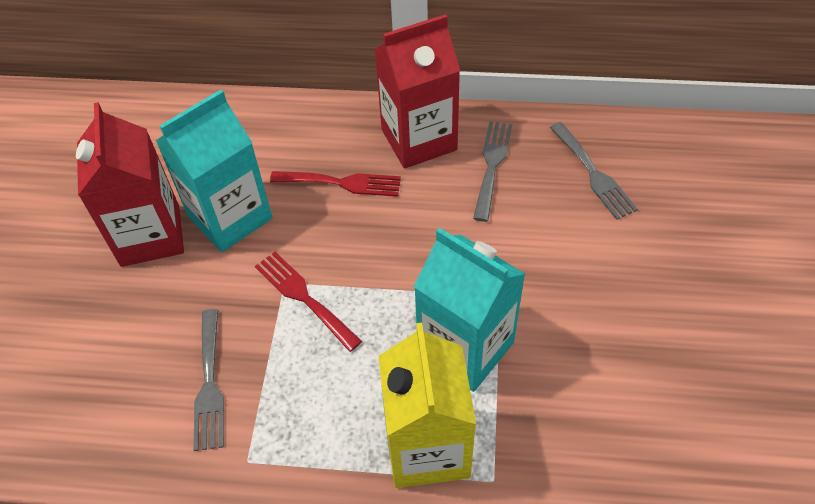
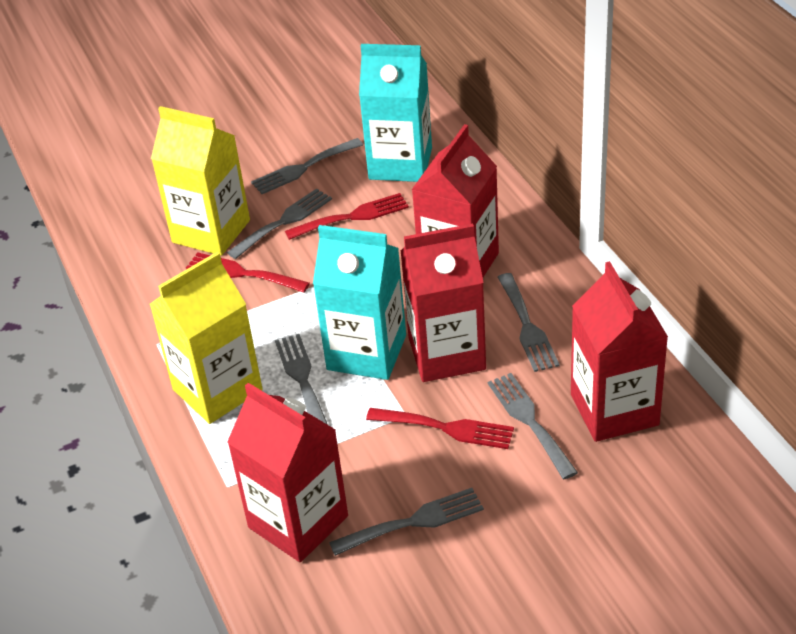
grey fork: 3 -> 6
red carton: 2 -> 4
red fork: 2 -> 3
yellow carton: 1 -> 2

